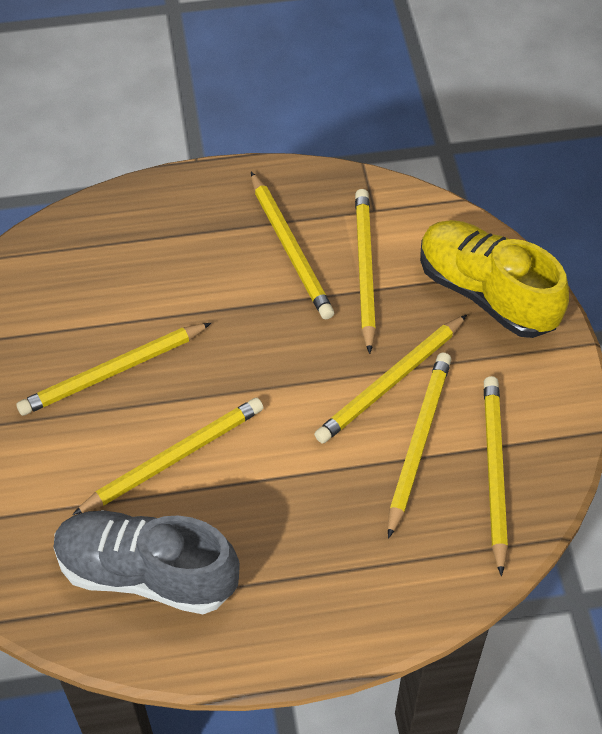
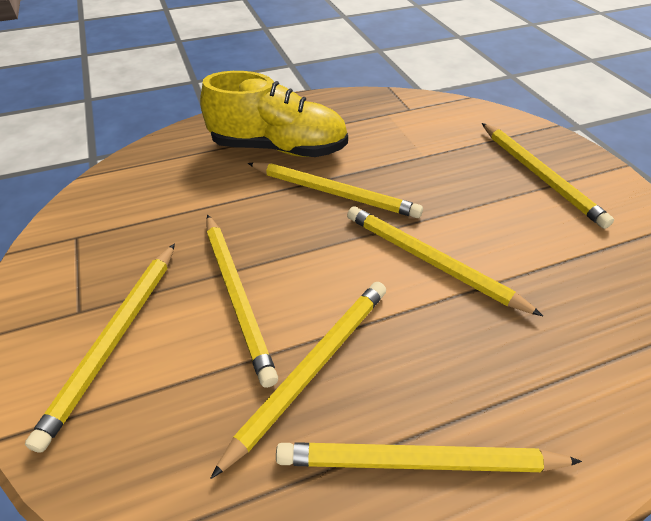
grey shoe: 1 -> 0

